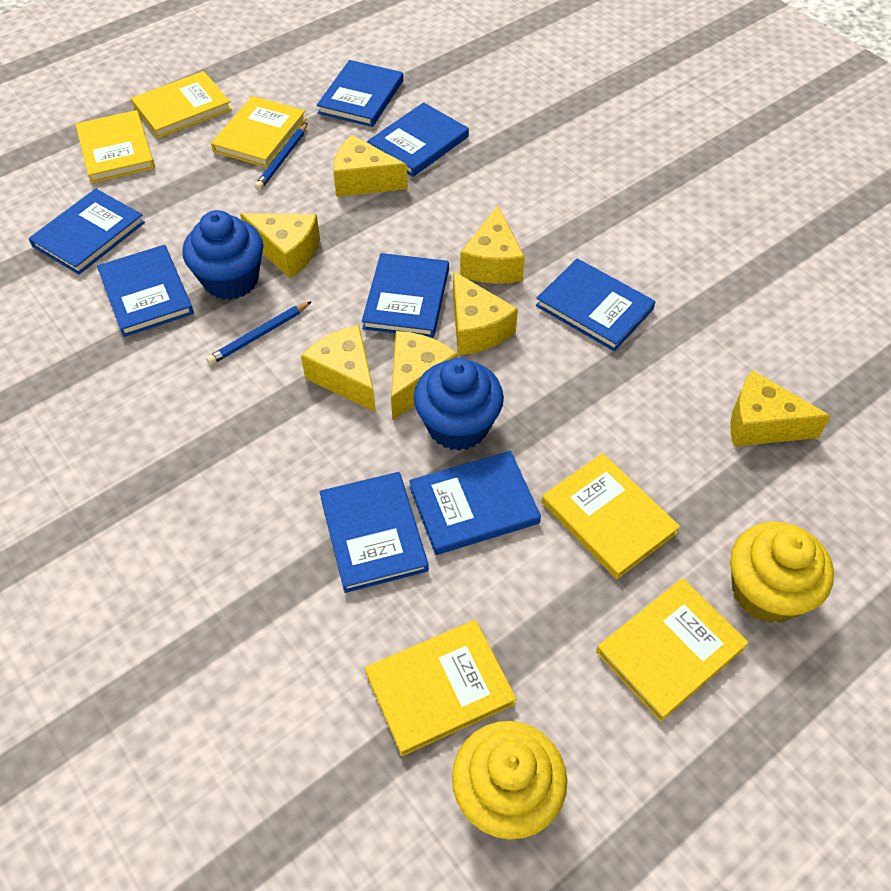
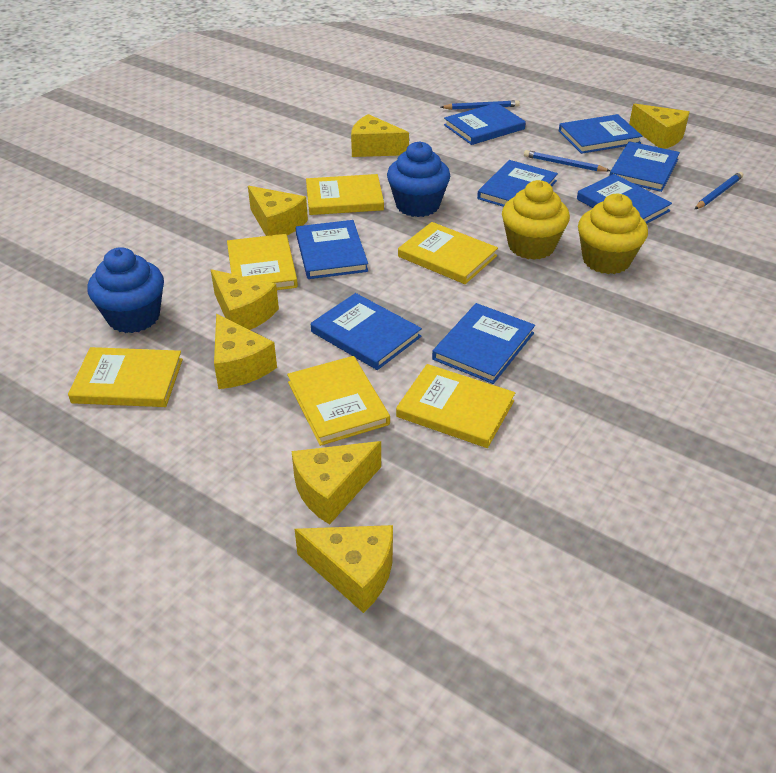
blue pencil: 2 -> 3

